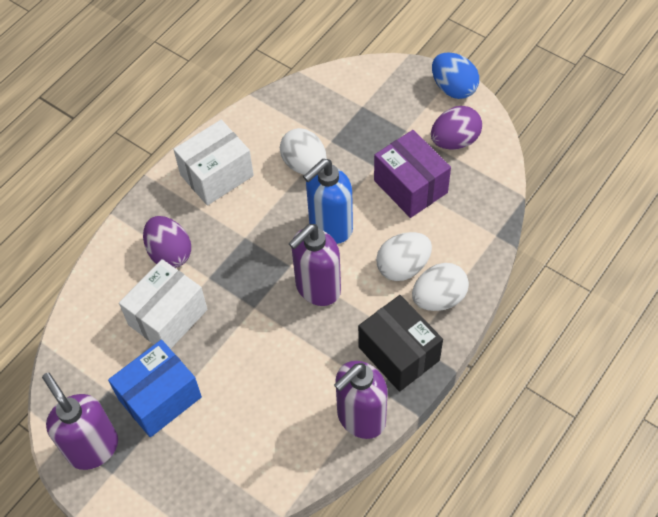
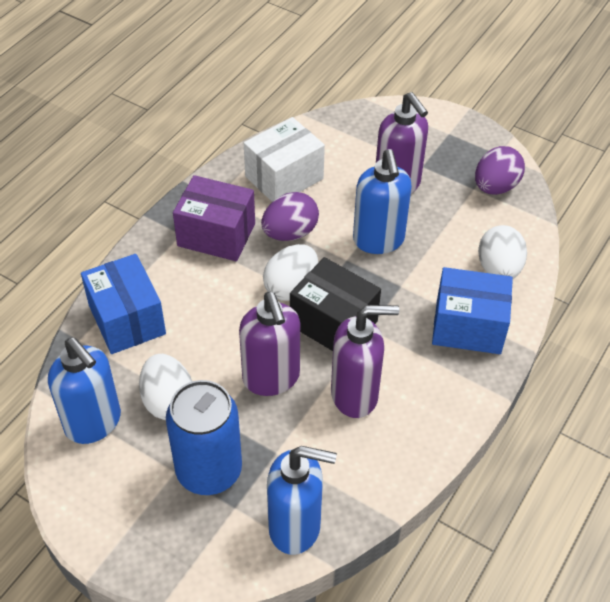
blue box: 1 -> 2
blue can: 0 -> 1
blue egg: 1 -> 0
blue soap dispenser: 1 -> 3
white box: 2 -> 1

